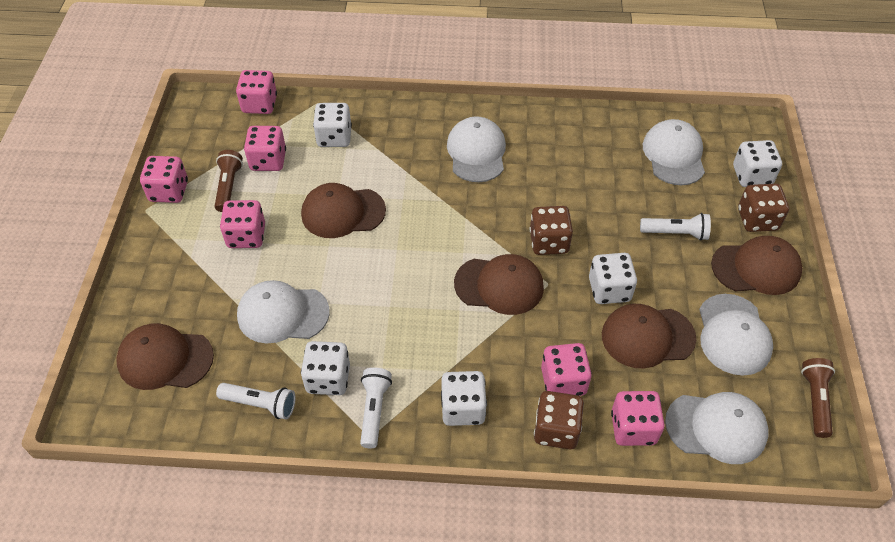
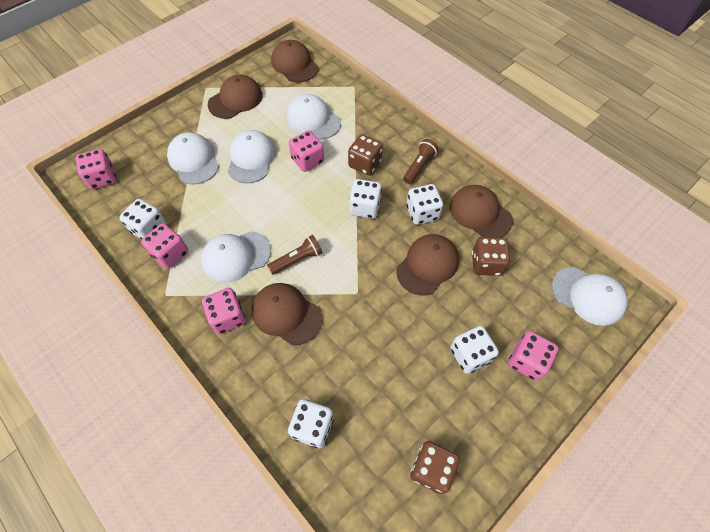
pink dice: 6 -> 5
white flashlight: 3 -> 0

